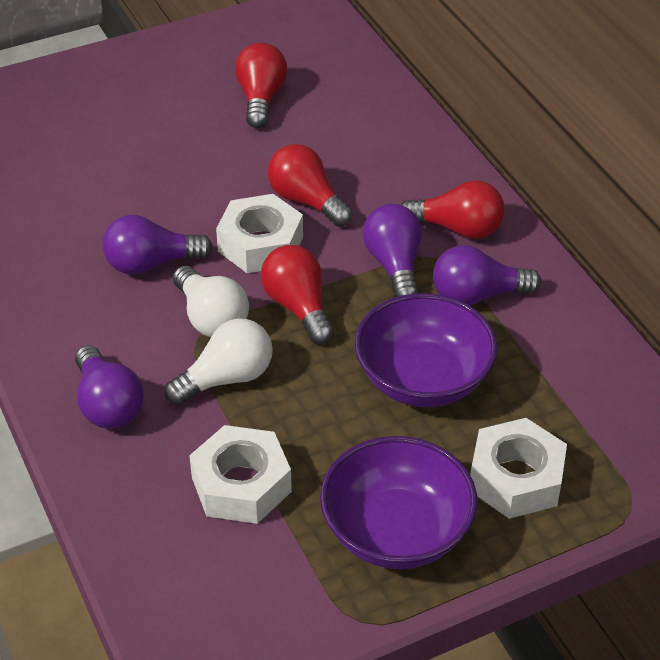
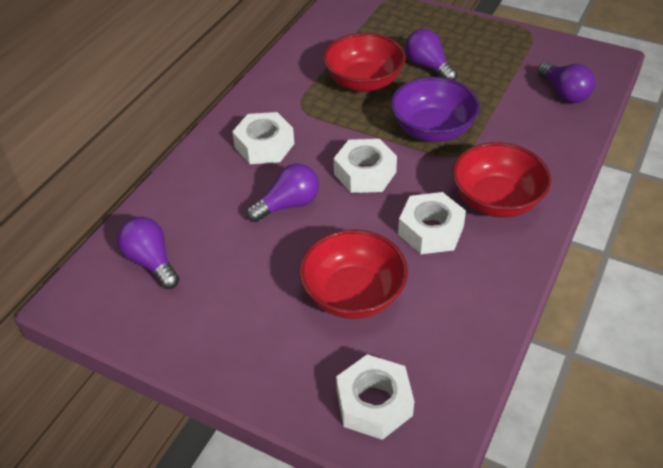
purple bowl: 2 -> 1
red bowl: 0 -> 3
red light bulb: 4 -> 0
white light bulb: 2 -> 0
white nut: 3 -> 4

